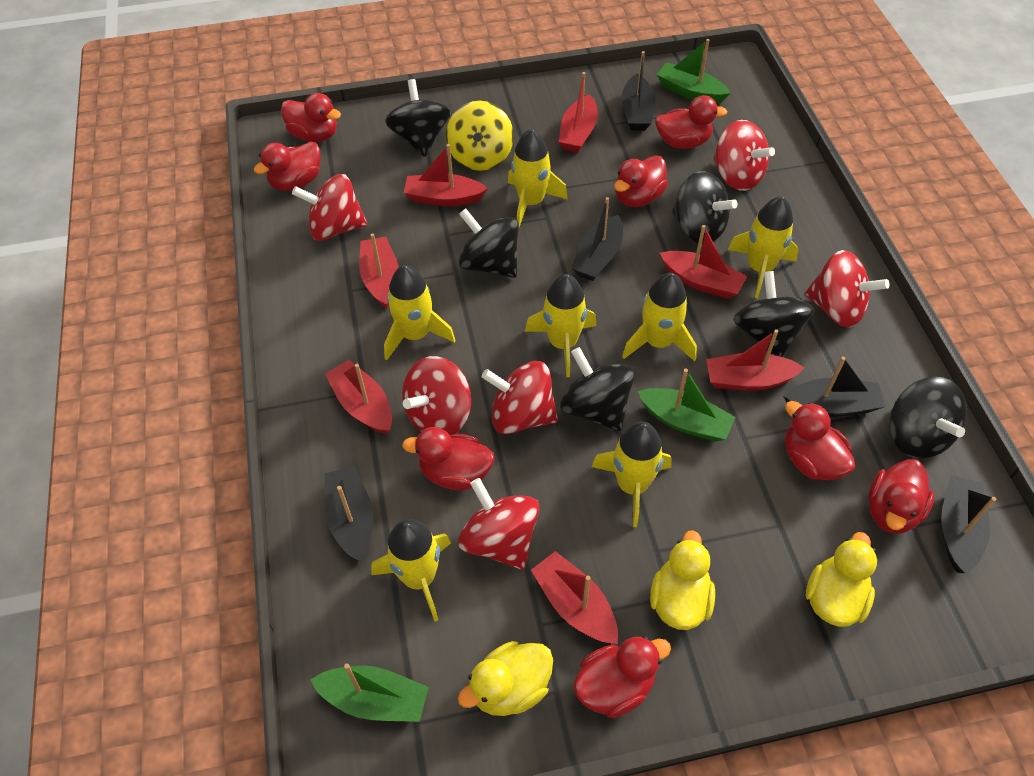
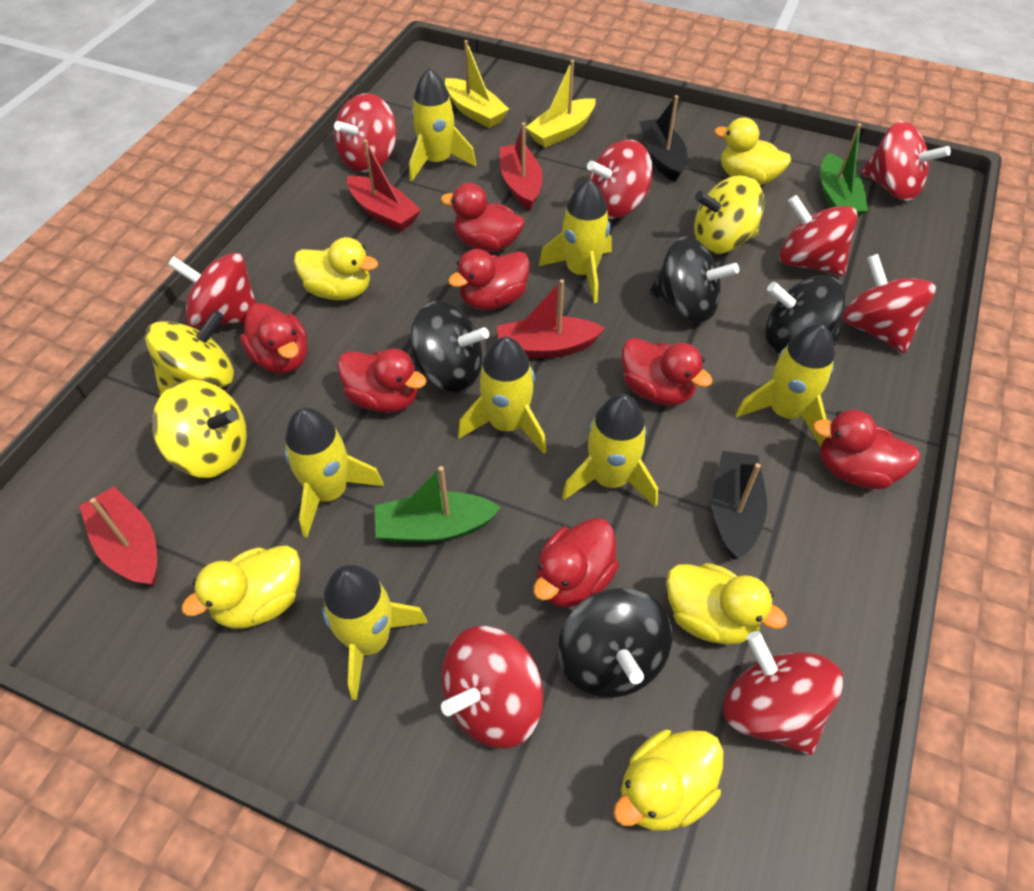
black boat: 5 -> 2
black spinning top: 6 -> 4
green boat: 3 -> 2
red boat: 7 -> 4
red duck: 8 -> 7
red spinning top: 6 -> 8
yellow boat: 0 -> 2
yellow duck: 3 -> 5
yellow spinning top: 1 -> 3

